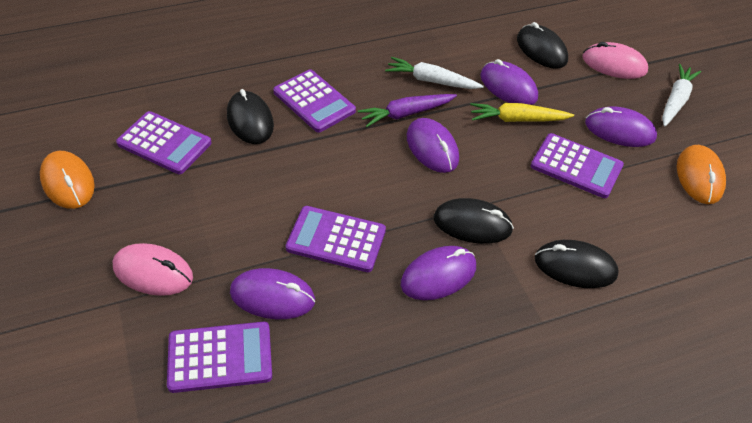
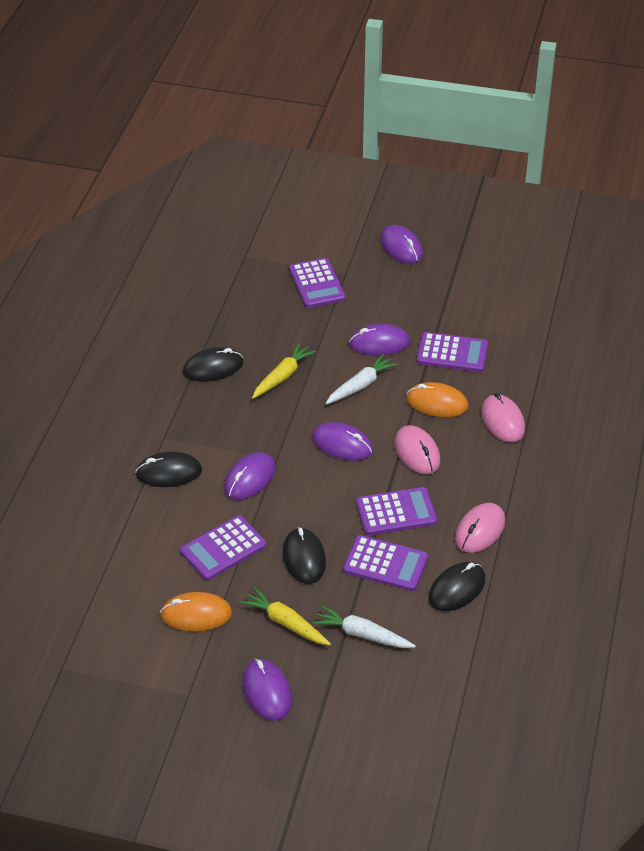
pink mouse: 2 -> 3
purple carrot: 1 -> 0
yellow carrot: 1 -> 2

